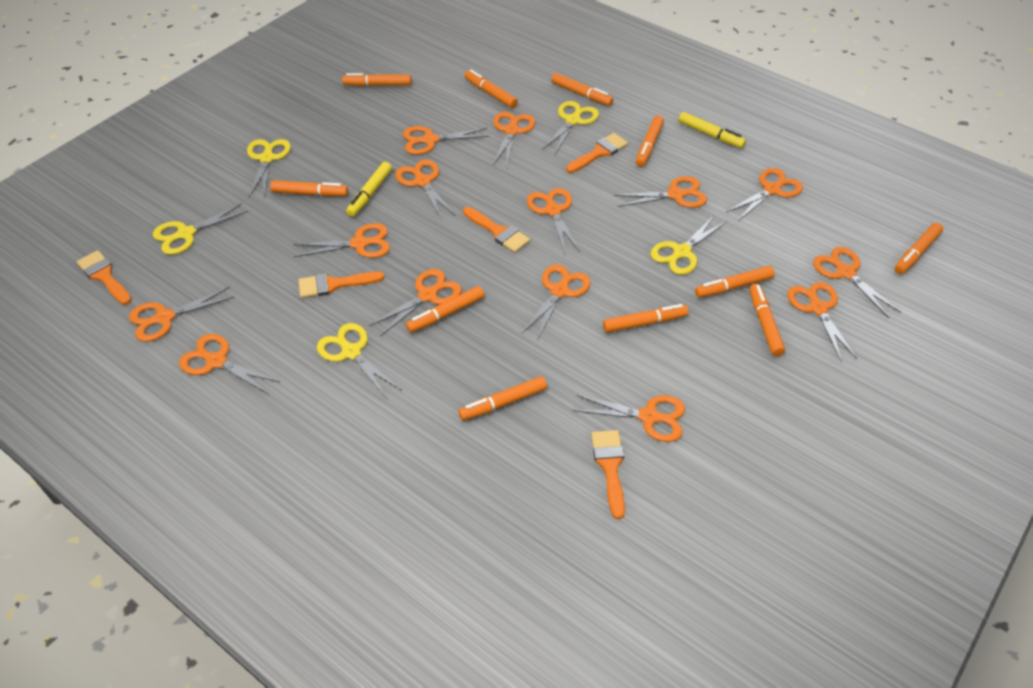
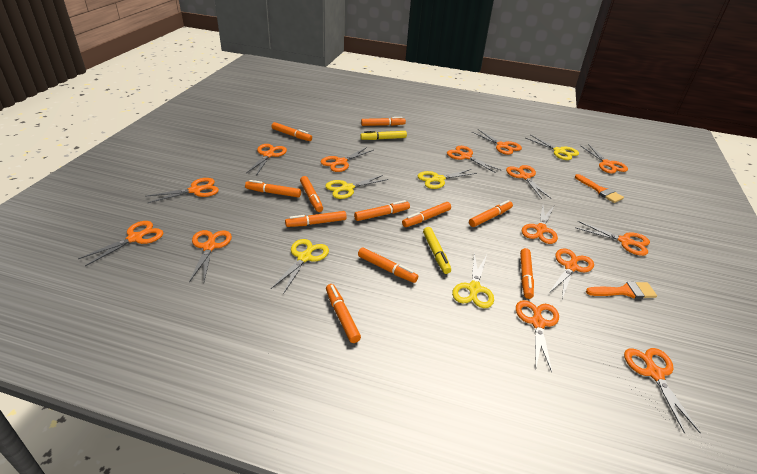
orange brush: 5 -> 2

